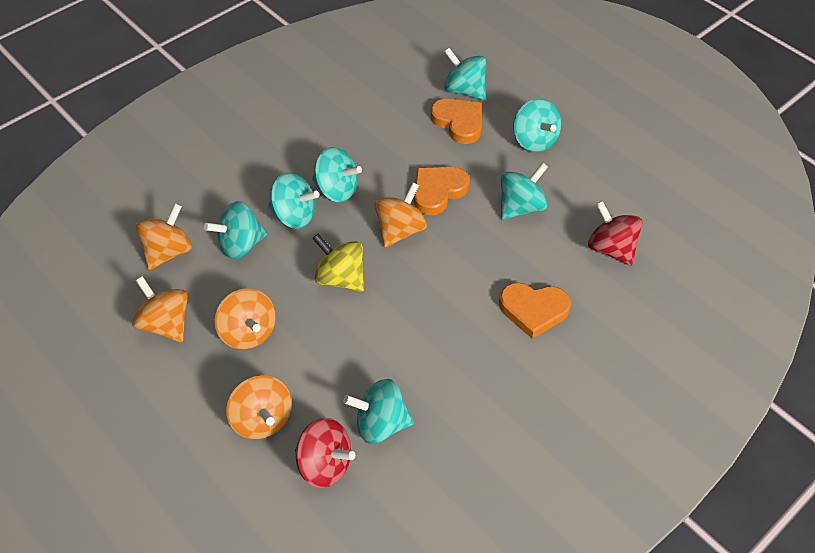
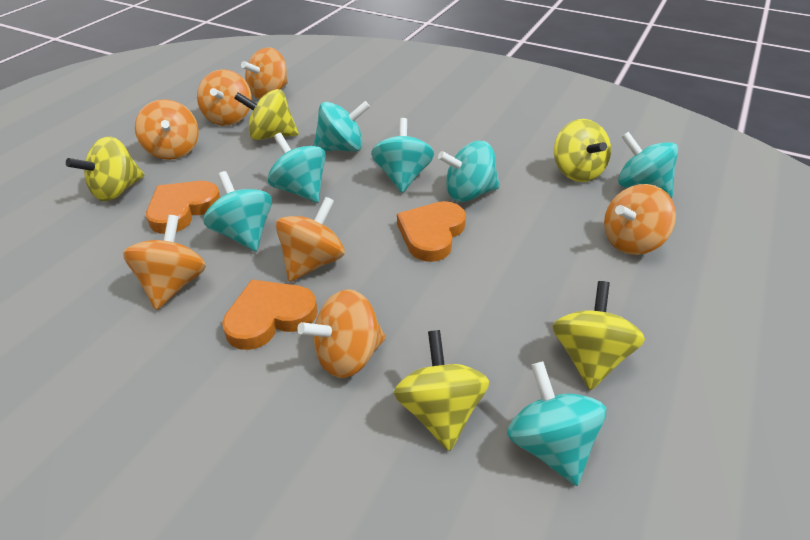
orange spinning top: 5 -> 7
red spinning top: 2 -> 0
yellow spinning top: 1 -> 5

